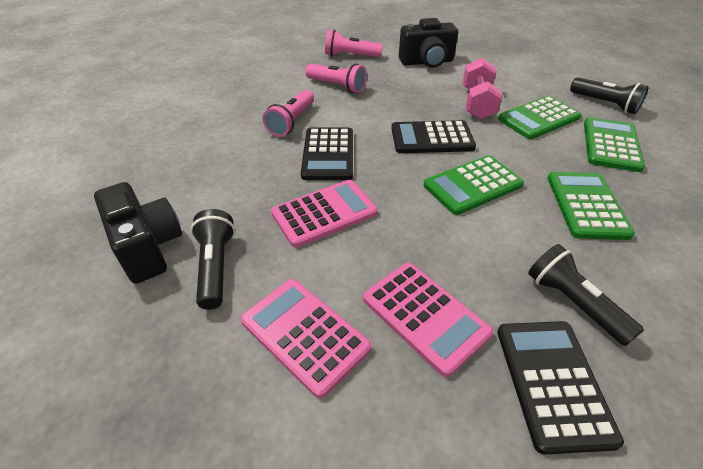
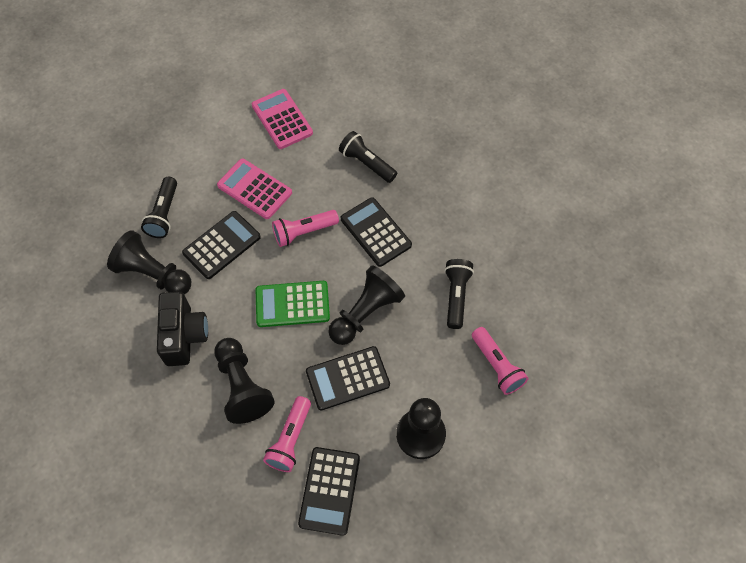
black calculator: 3 -> 4
black camera: 2 -> 1
black pawn: 0 -> 4
green calculator: 4 -> 1
pink calculator: 3 -> 2
pink dumbbell: 1 -> 0

